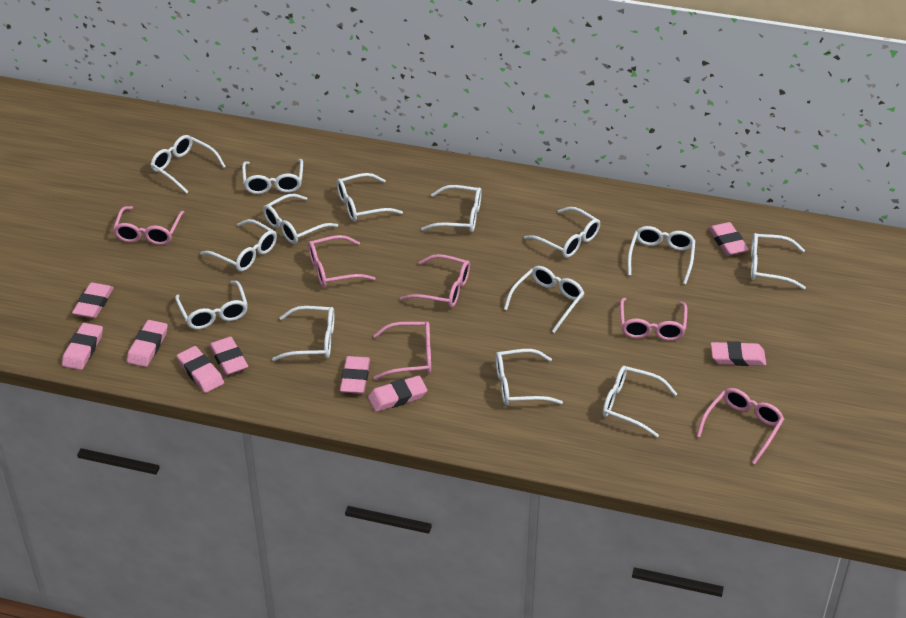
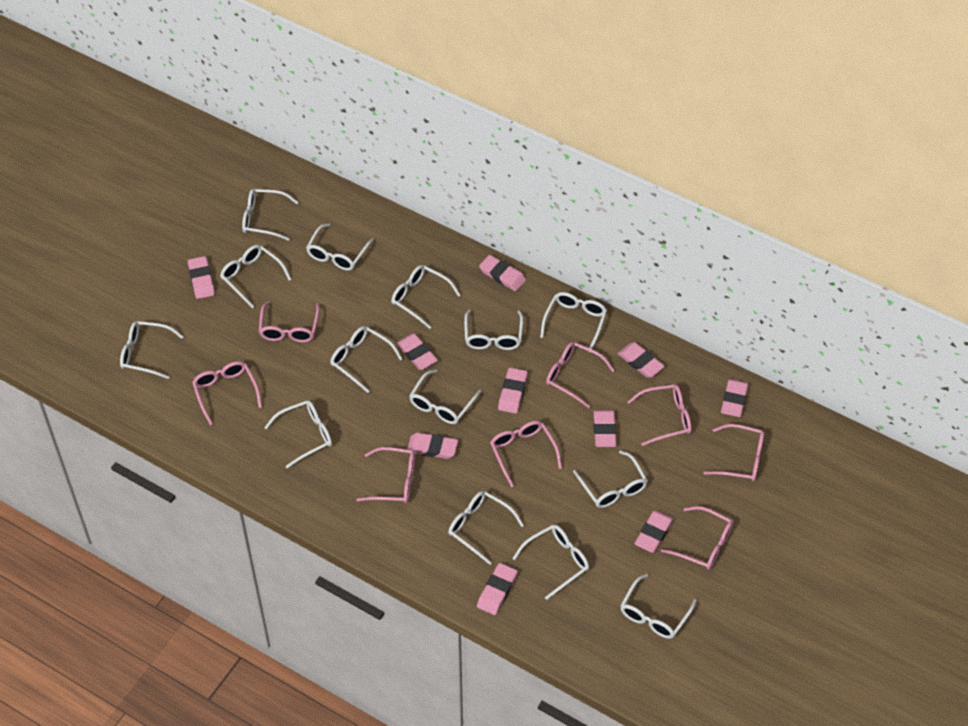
pink eraser: 9 -> 10
pink glasses: 6 -> 8

